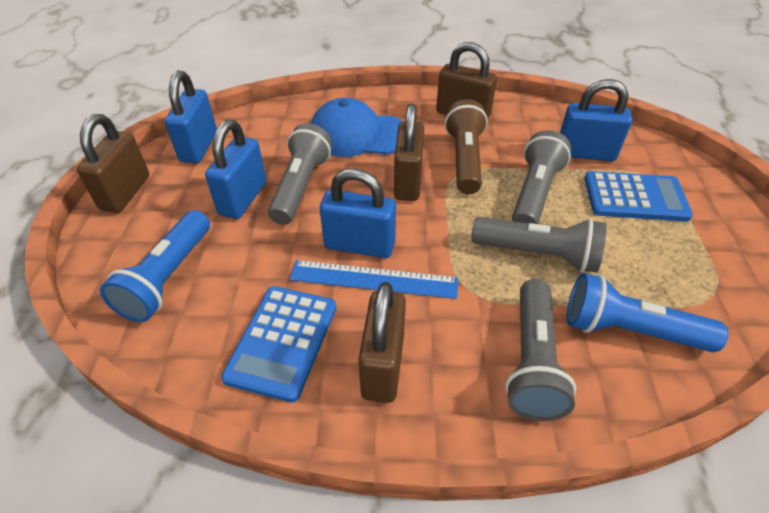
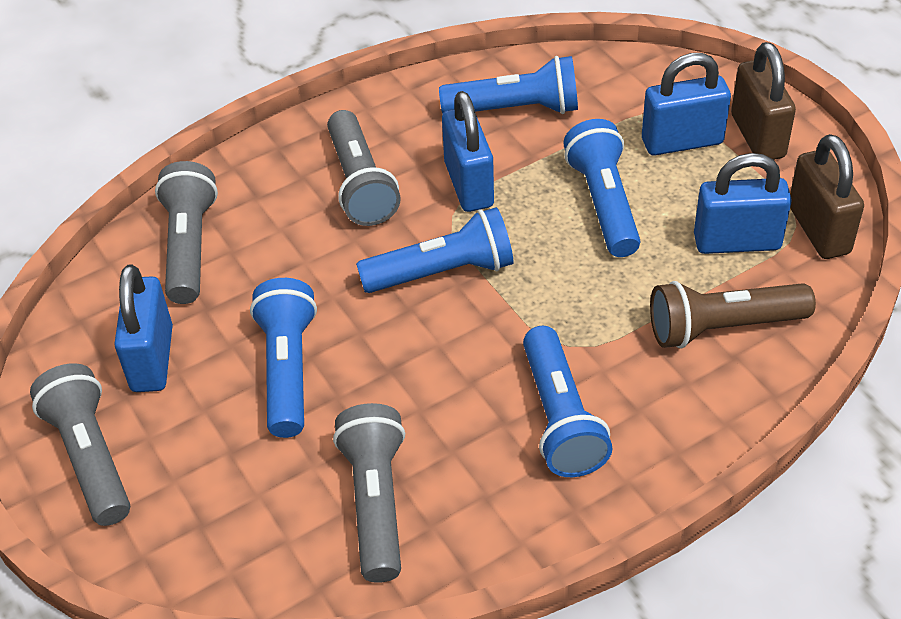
blue calculator: 2 -> 0
blue cap: 1 -> 0
blue flashlight: 2 -> 5
blue ruler: 1 -> 0
brown padlock: 4 -> 2

